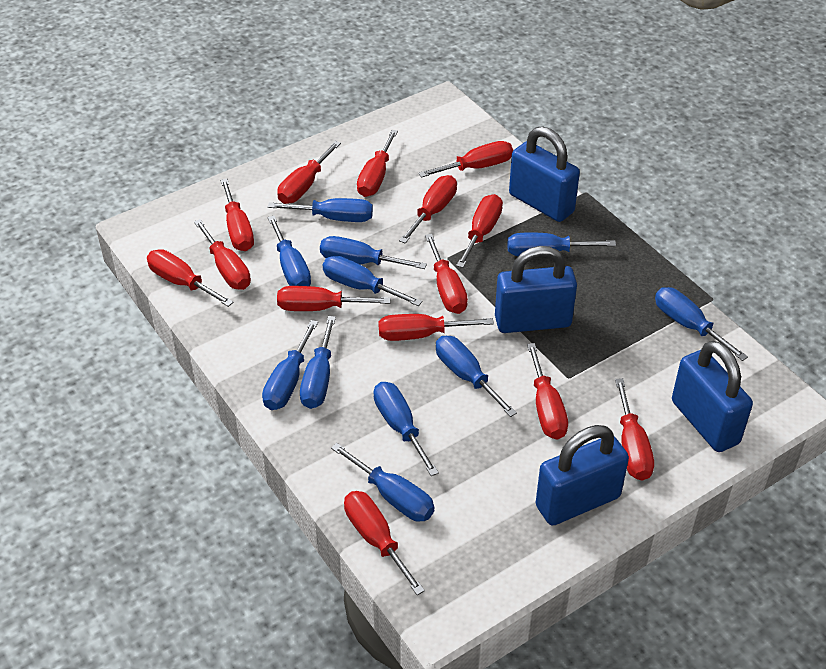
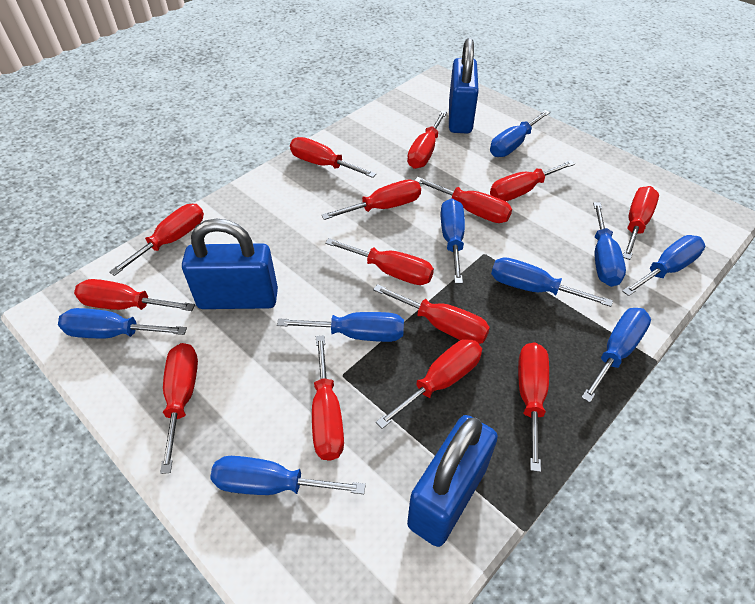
blue padlock: 4 -> 3
blue screwdriver: 11 -> 9

